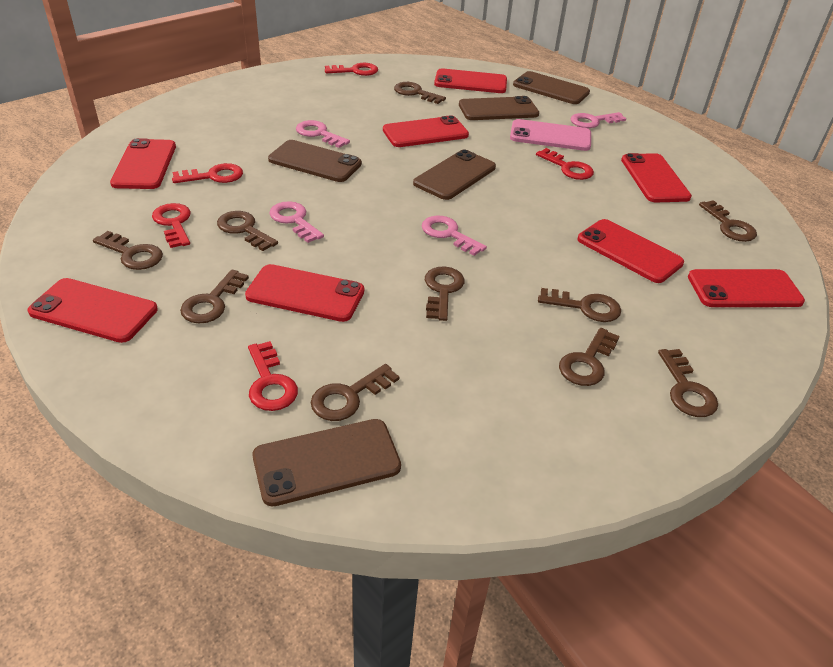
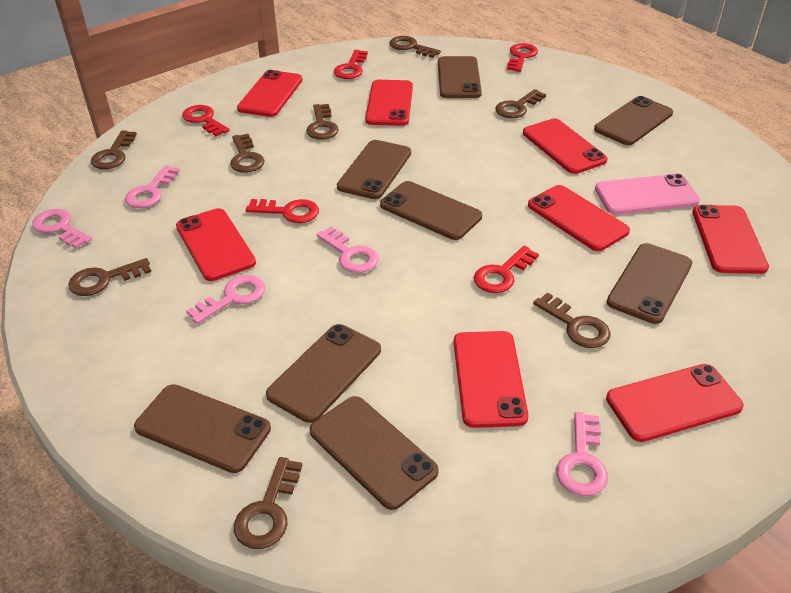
brown key: 10 -> 8
brown phone: 5 -> 8
pink key: 4 -> 5

